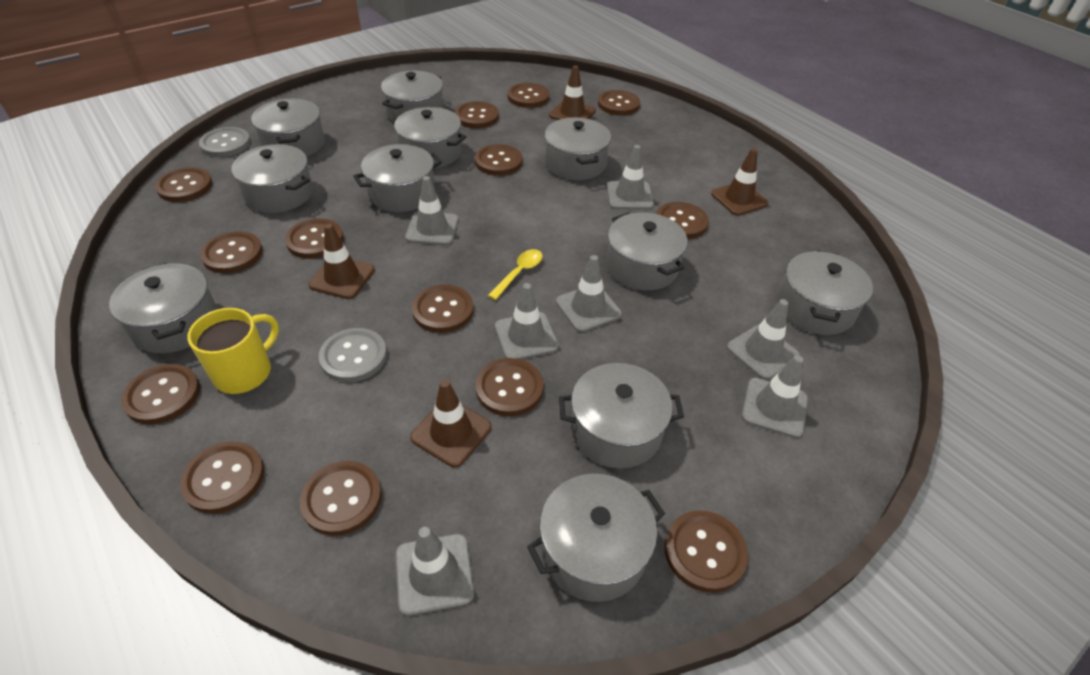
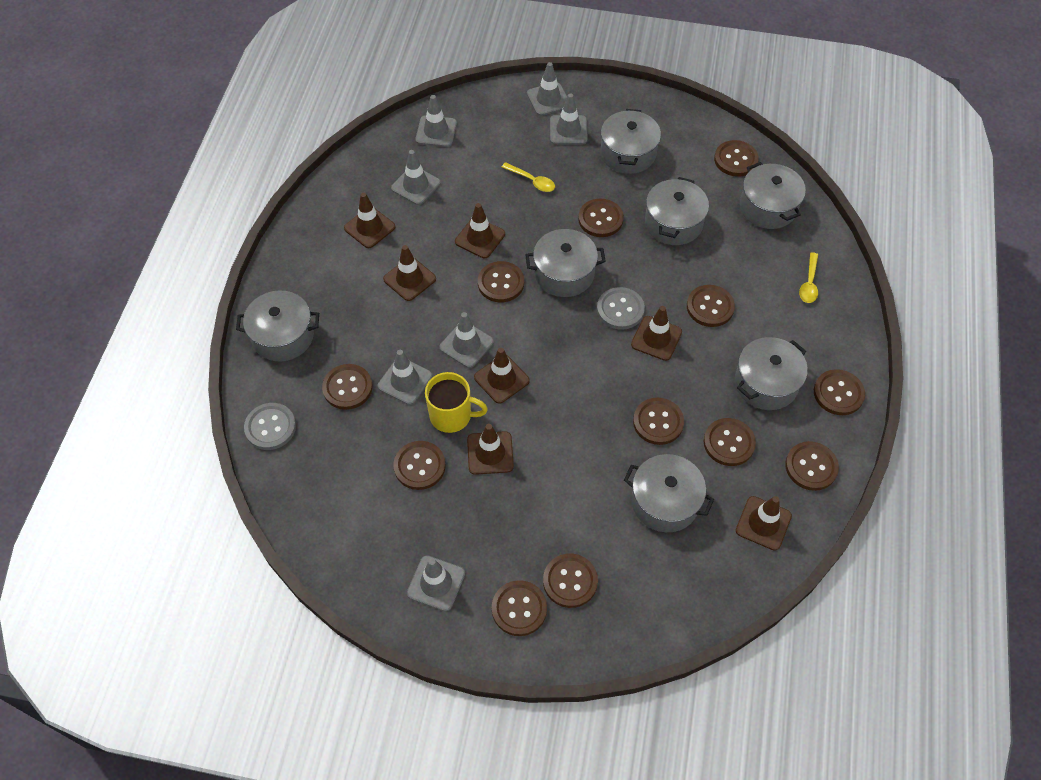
brown button: 14 -> 12
brown traffic cone: 4 -> 7
grey pot: 11 -> 7
yellow spoon: 1 -> 2

